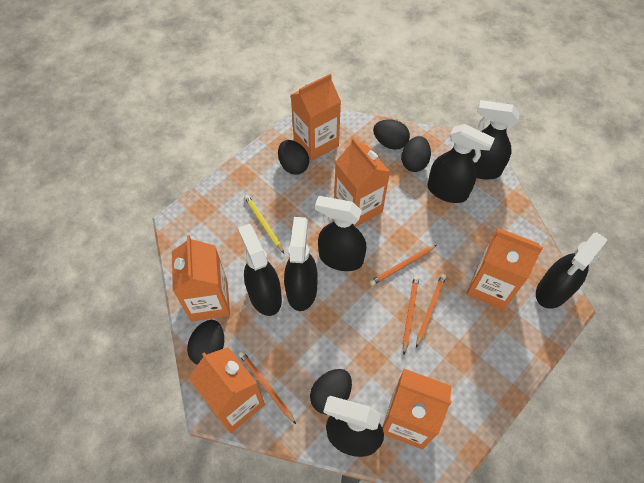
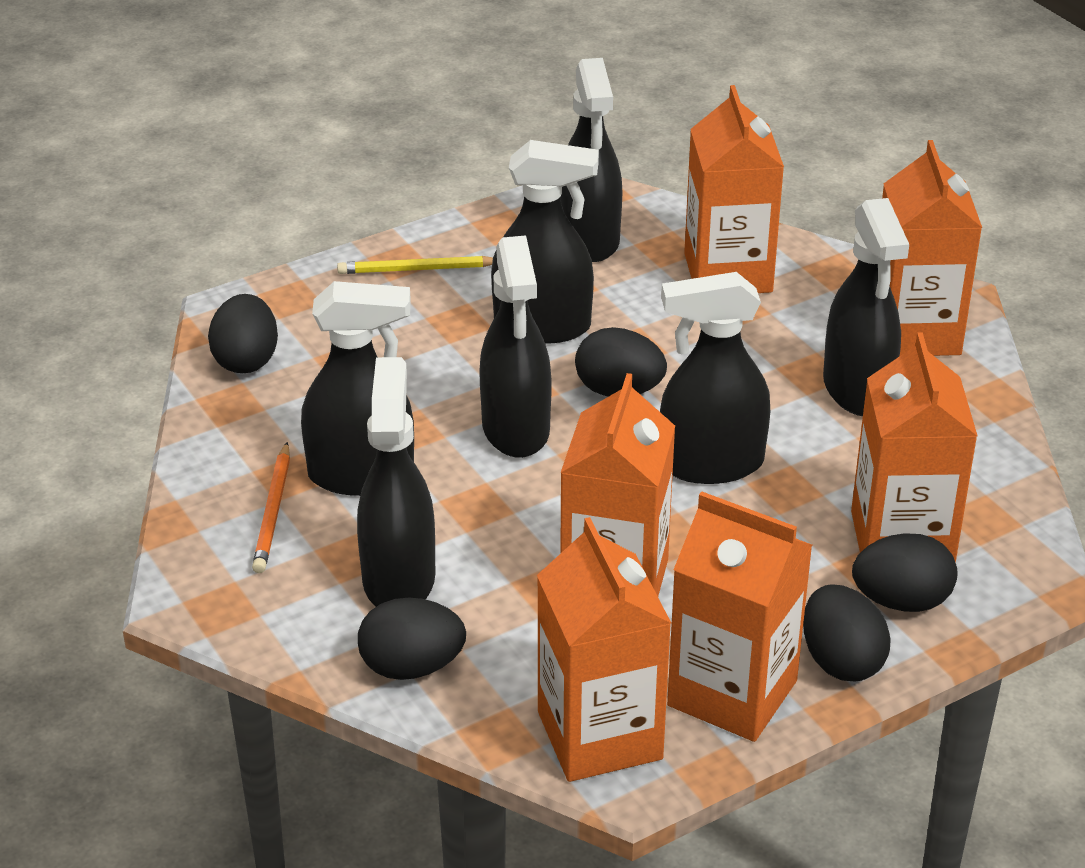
orange pencil: 4 -> 1

